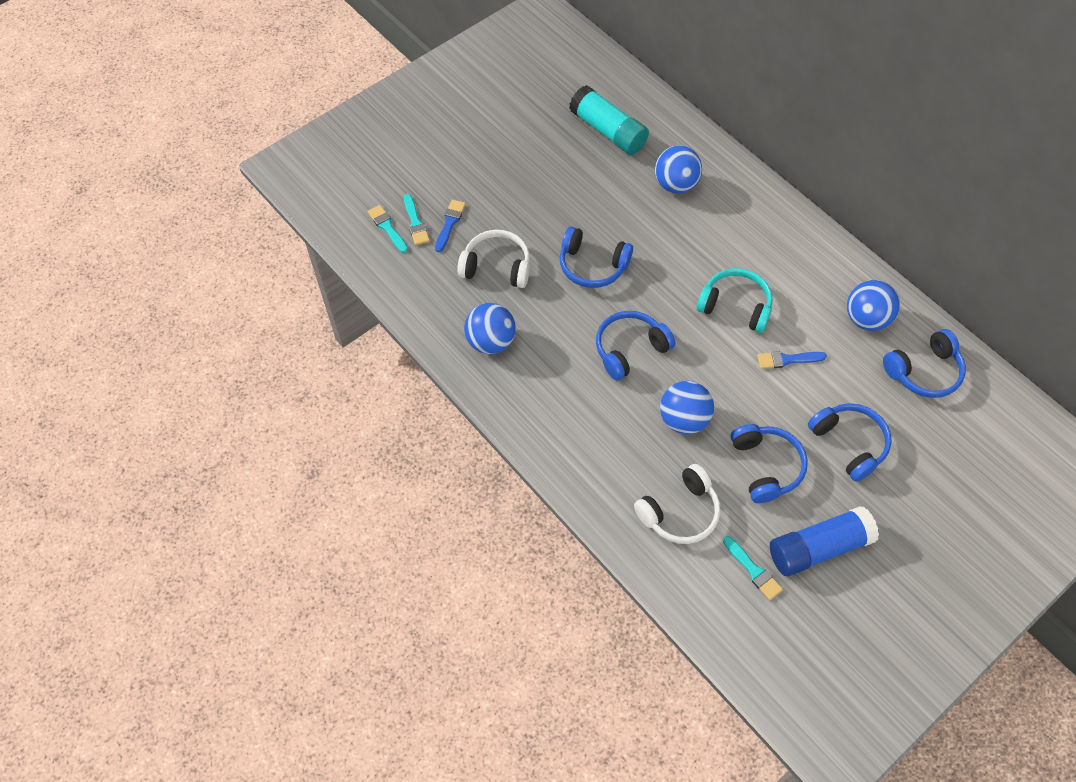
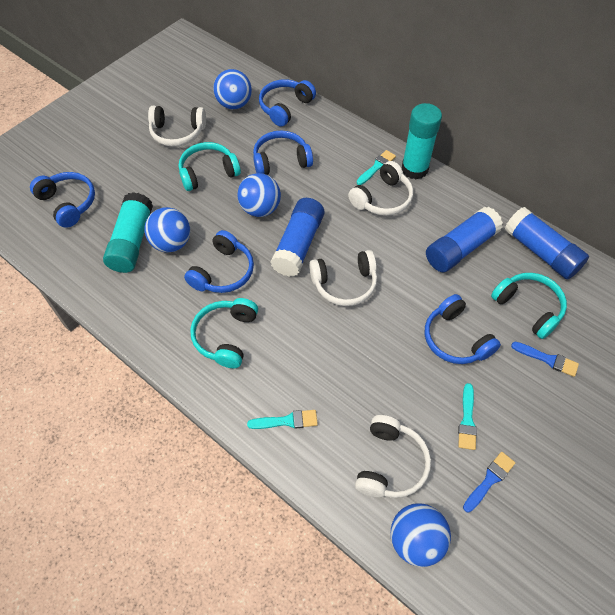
blue glue stick: 1 -> 3
turquoise glue stick: 1 -> 2
turquoise headphones: 1 -> 3
white headphones: 2 -> 4

